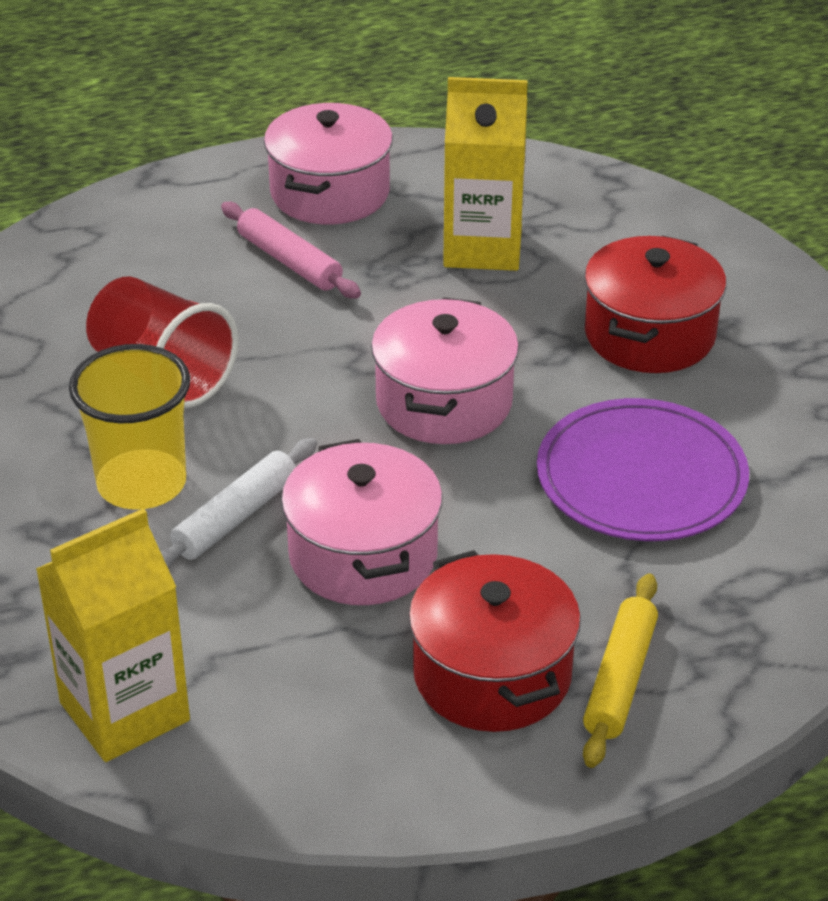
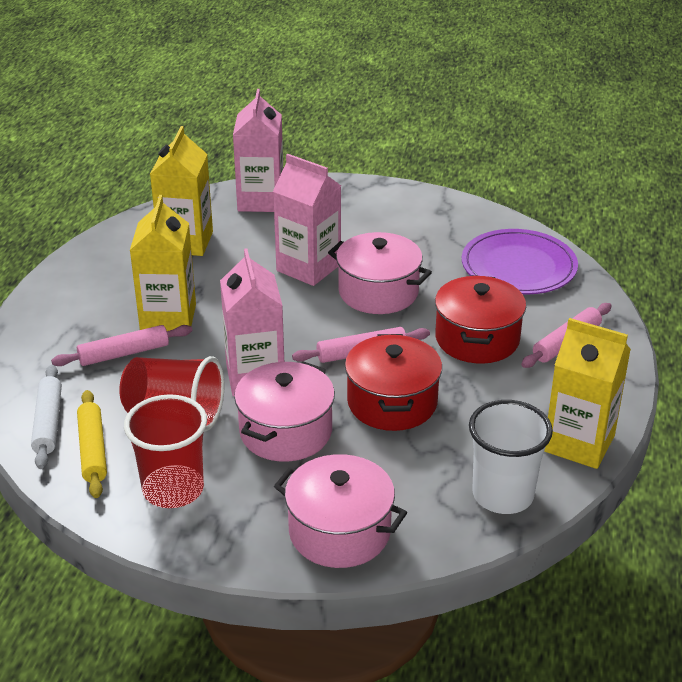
pink carton: 0 -> 3
pink rolling pin: 1 -> 3
red cup: 1 -> 2
white cup: 0 -> 1
yellow carton: 2 -> 3
yellow cup: 1 -> 0

